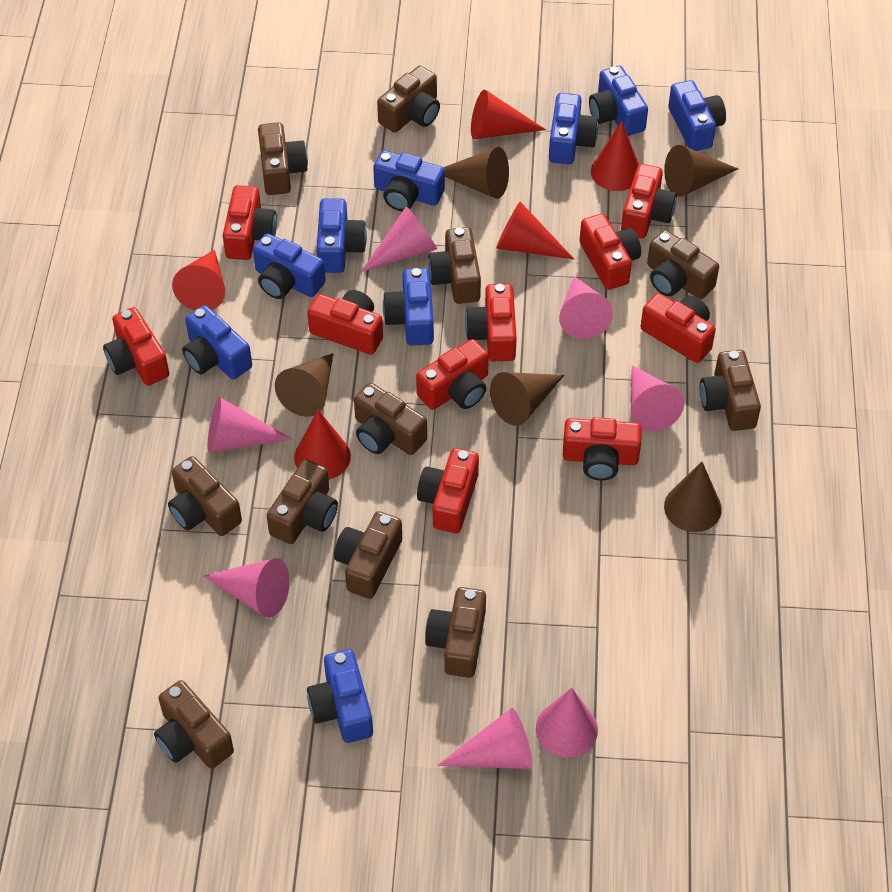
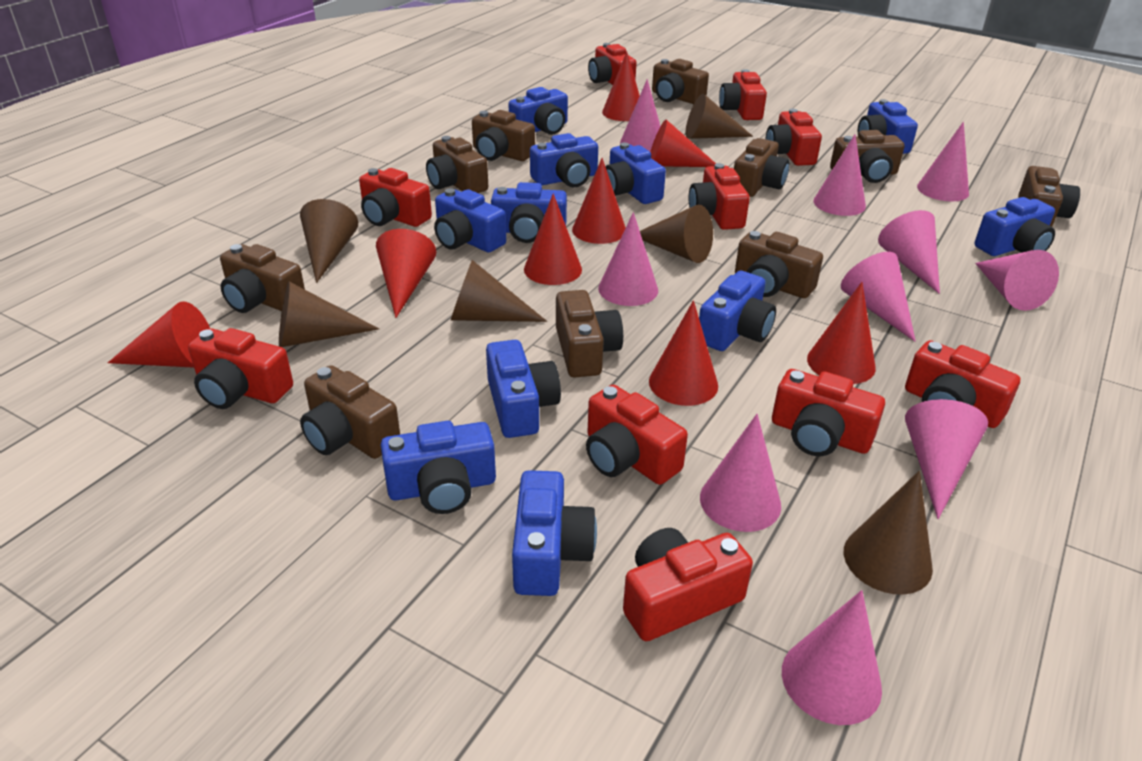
blue camera: 9 -> 11
brown camera: 11 -> 10
brown cone: 5 -> 6
pink cone: 7 -> 10
red cone: 5 -> 8

